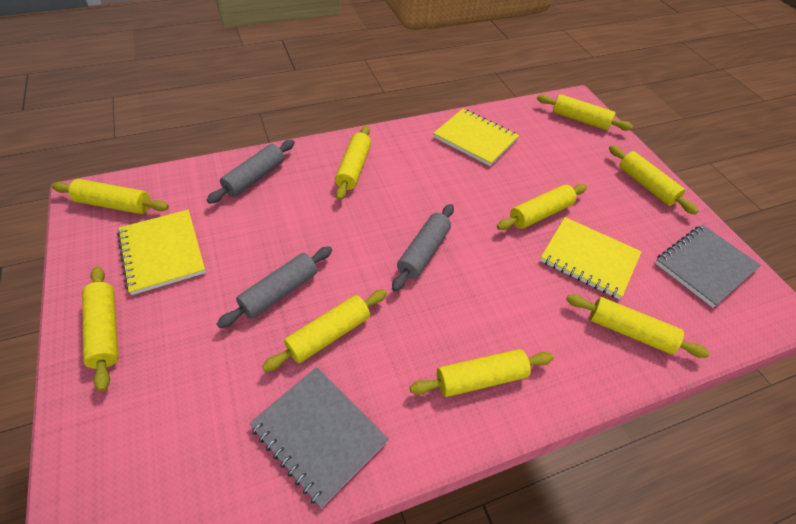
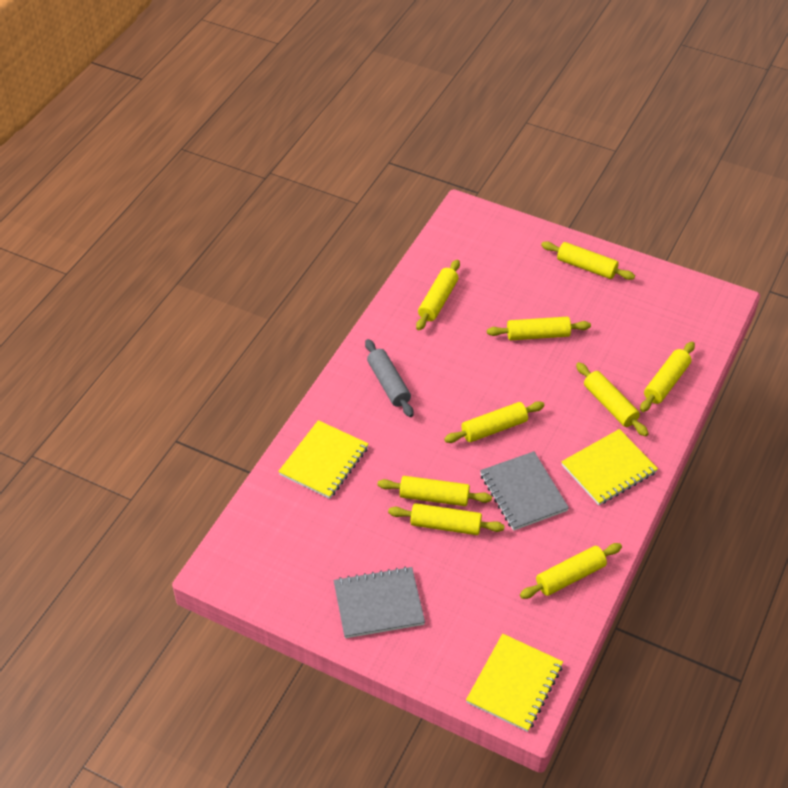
grey rolling pin: 3 -> 1

